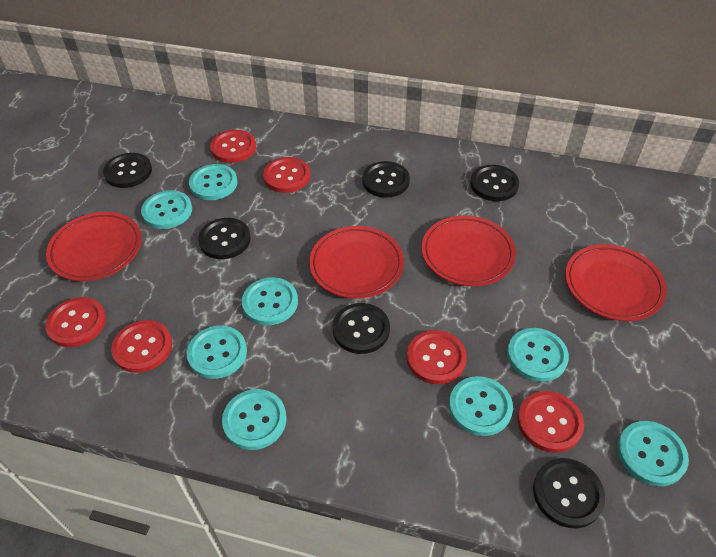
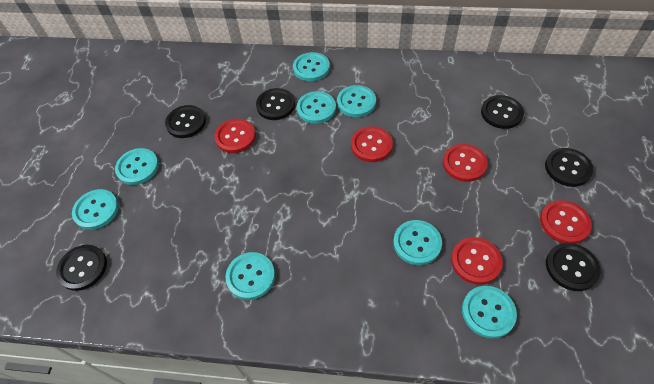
red button: 6 -> 5
red plate: 4 -> 0

